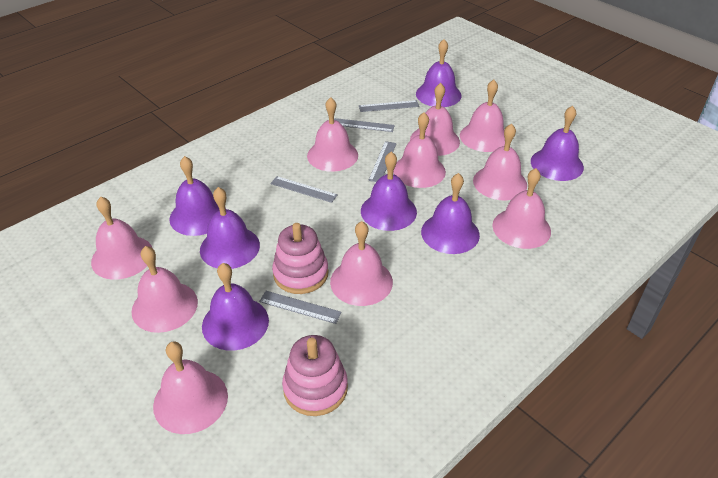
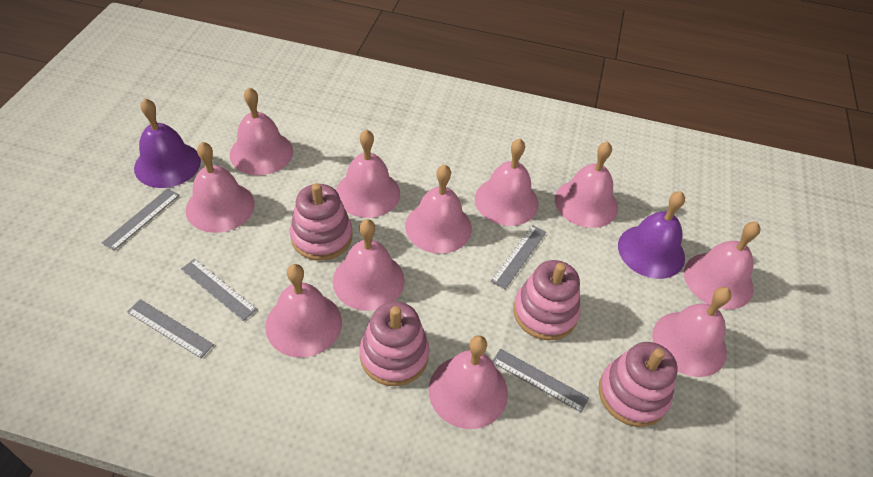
pink bell: 10 -> 11
pink stacking toy: 2 -> 4
purple bell: 7 -> 2

